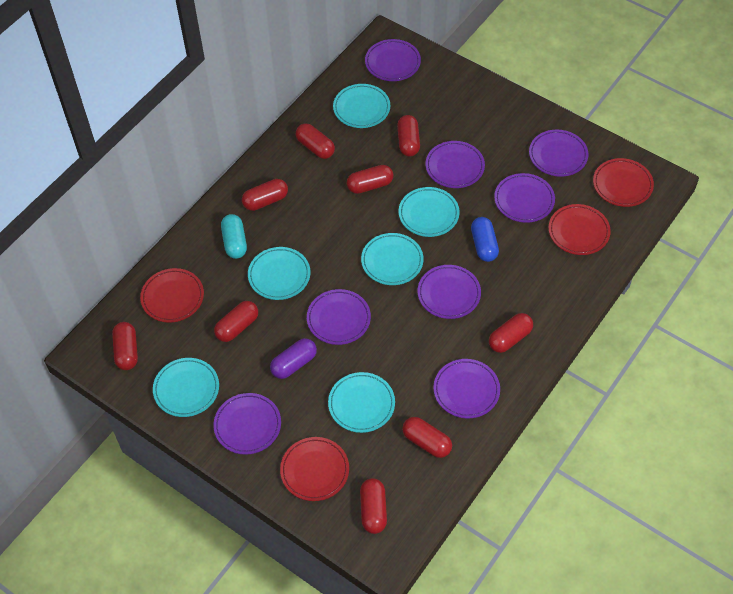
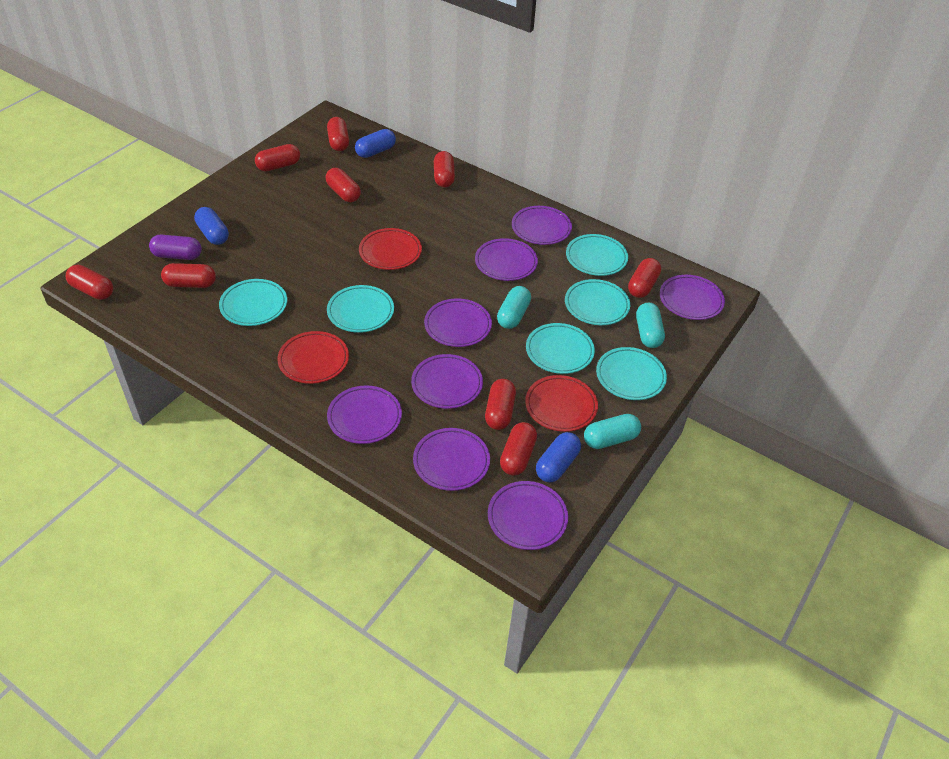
blue capsule: 1 -> 3
red plate: 4 -> 3
turquoise capsule: 1 -> 3

